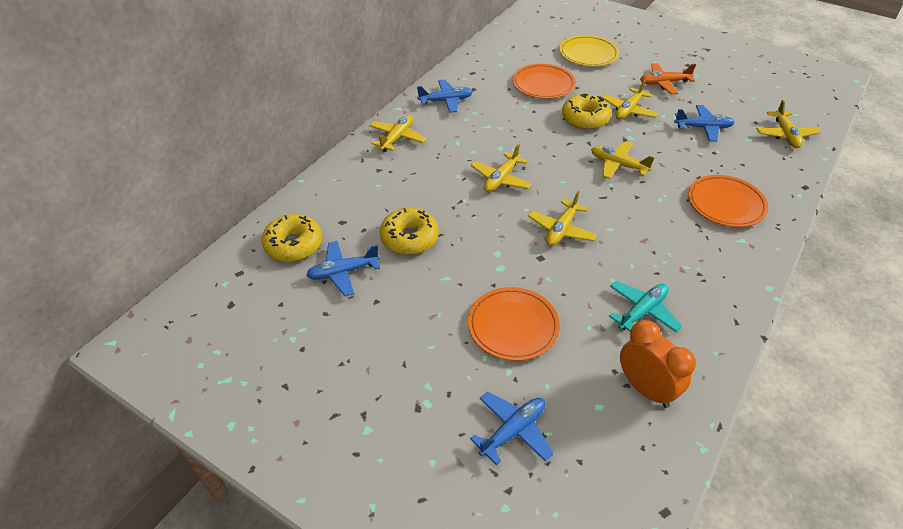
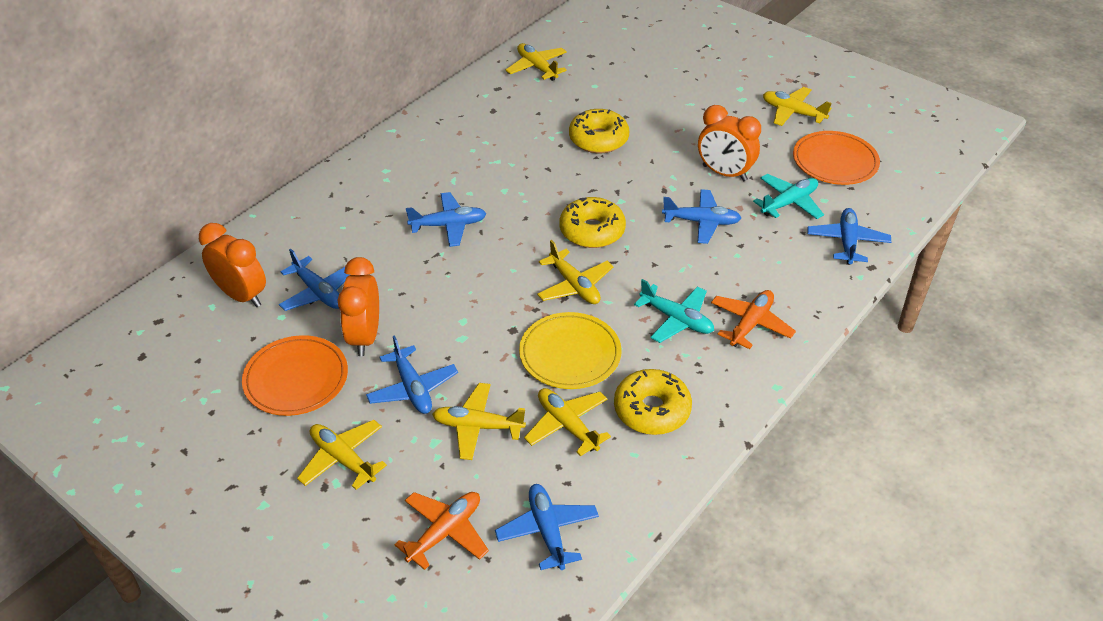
blue plane: 4 -> 6
orange clock: 1 -> 3
orange plane: 1 -> 2
orange plate: 3 -> 2
turquoise plane: 1 -> 2

